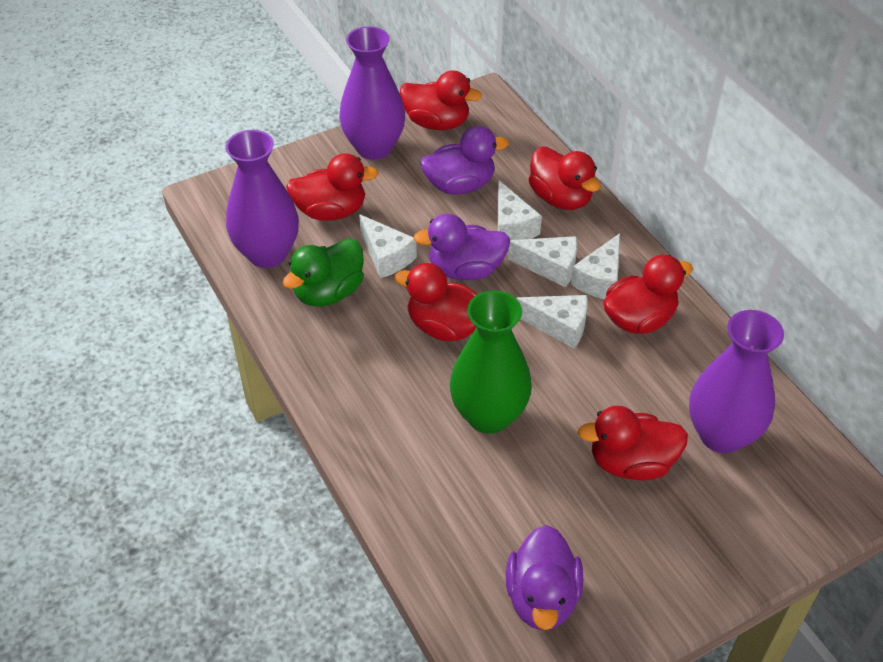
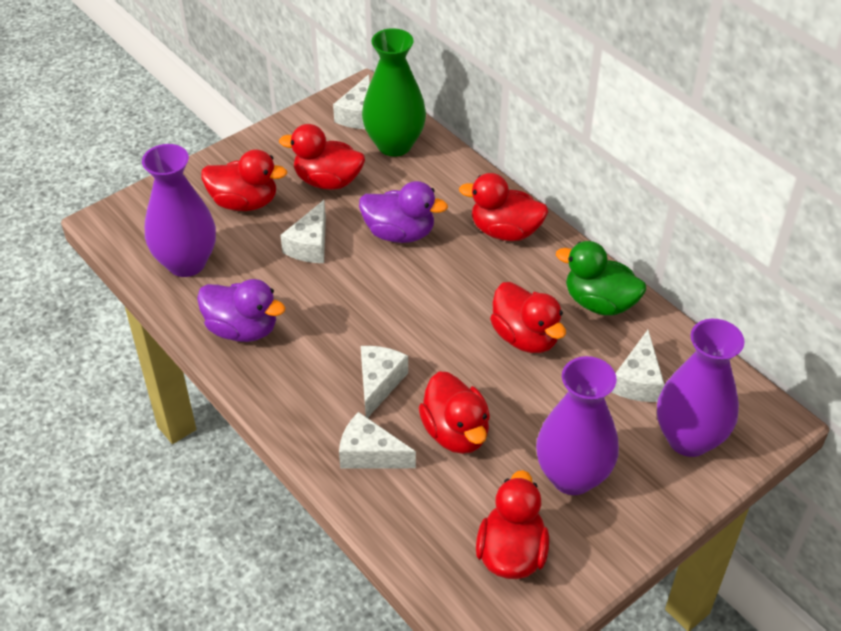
purple duck: 3 -> 2

